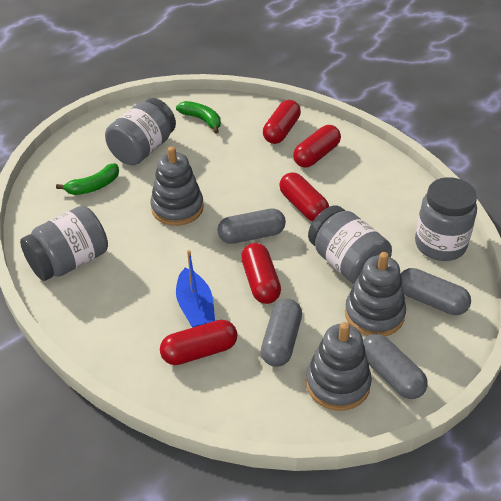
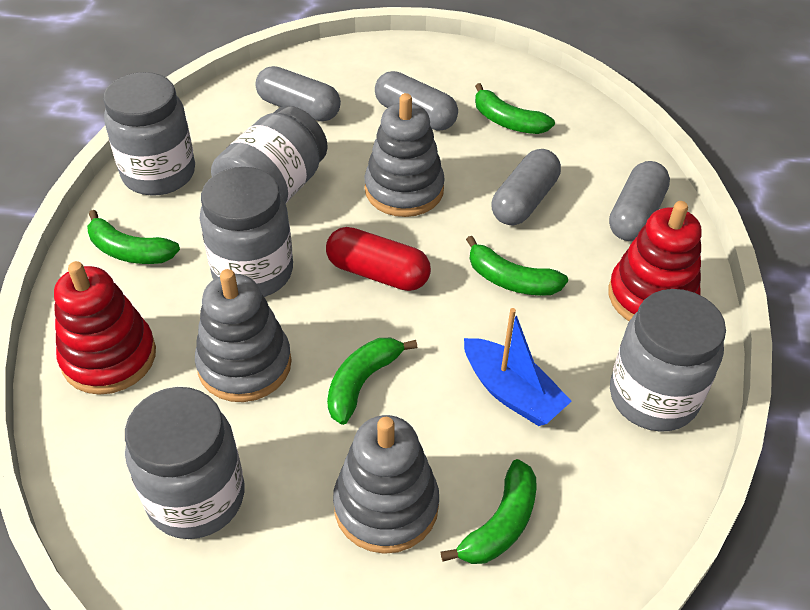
green banana: 2 -> 5
grey jar: 4 -> 5
red capsule: 5 -> 1
red stacking toy: 0 -> 2

